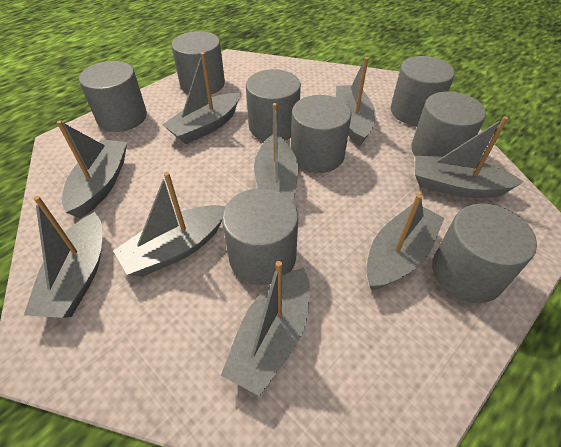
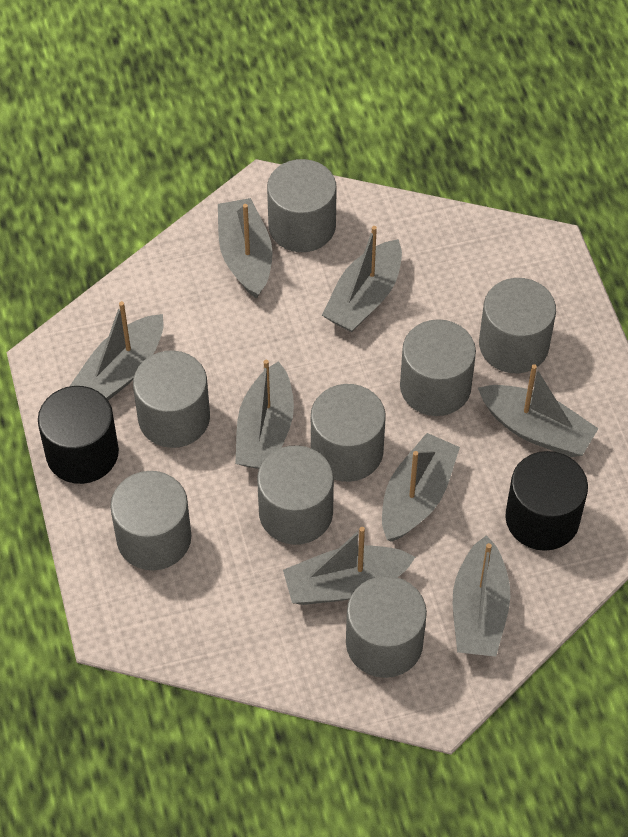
black cylinder: 0 -> 2
grey boat: 9 -> 8

